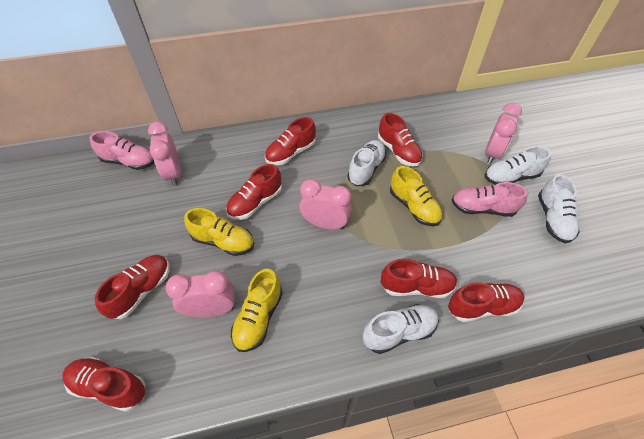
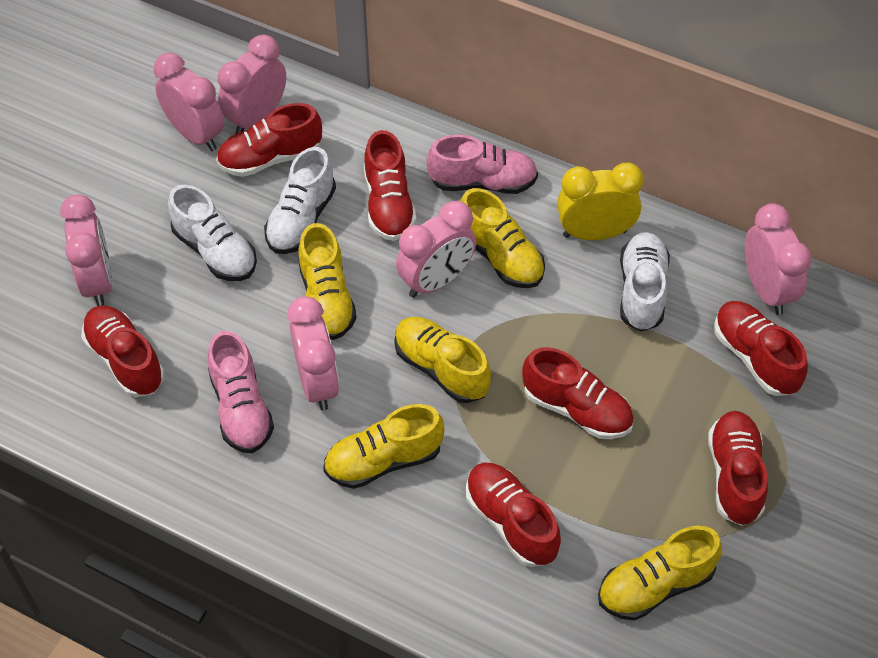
pink clock: 4 -> 6
white shoe: 4 -> 3
yellow clock: 0 -> 1
yellow shoe: 3 -> 5

